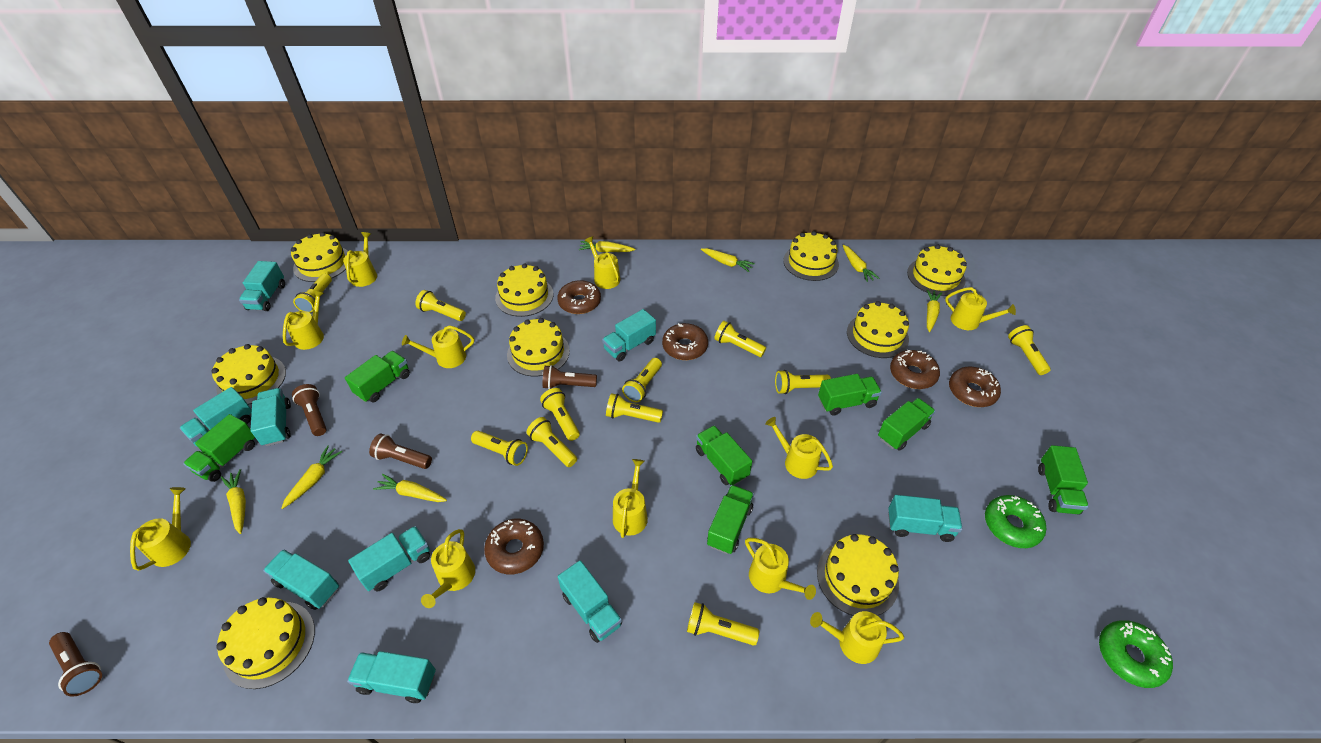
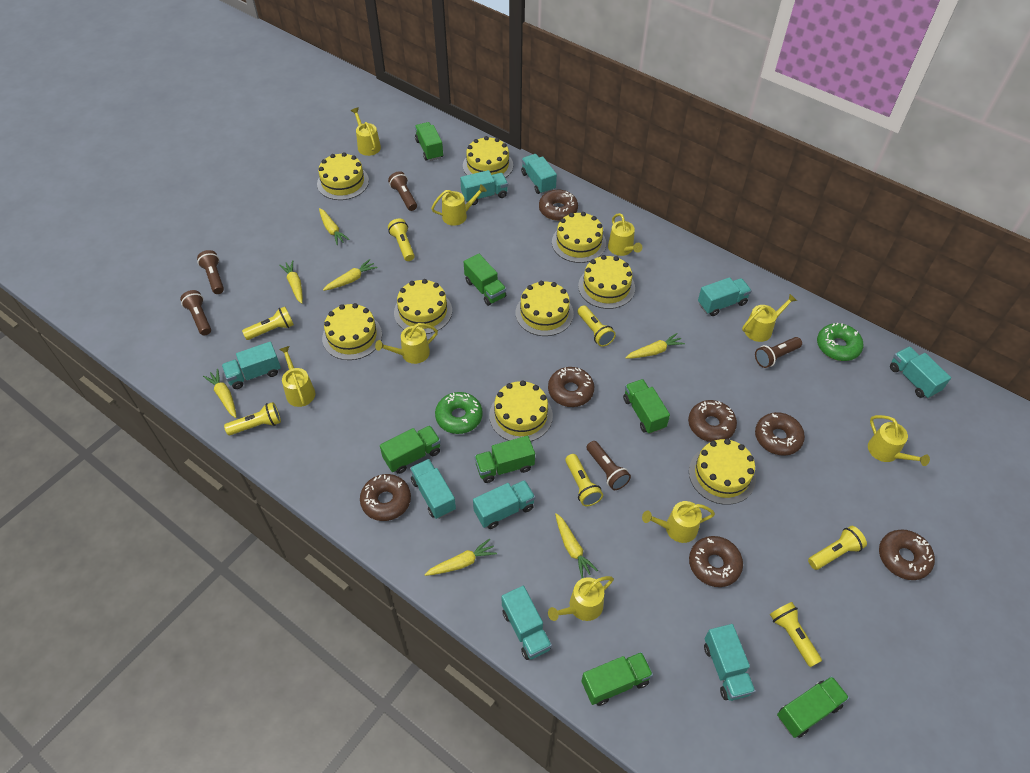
brown donut: 5 -> 7
brown flashlight: 4 -> 5
yellow flashlight: 11 -> 7
yellow watering can: 11 -> 9

